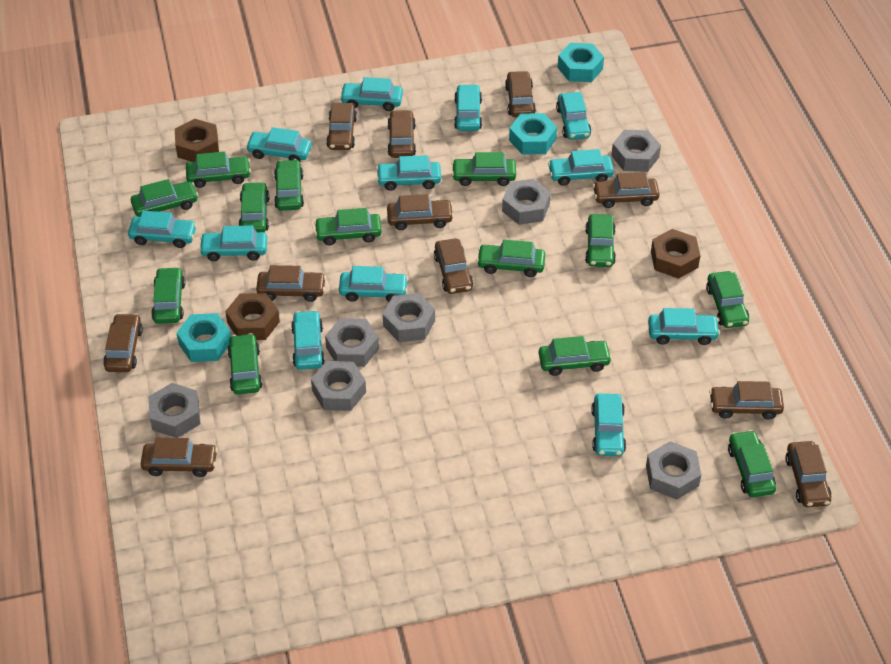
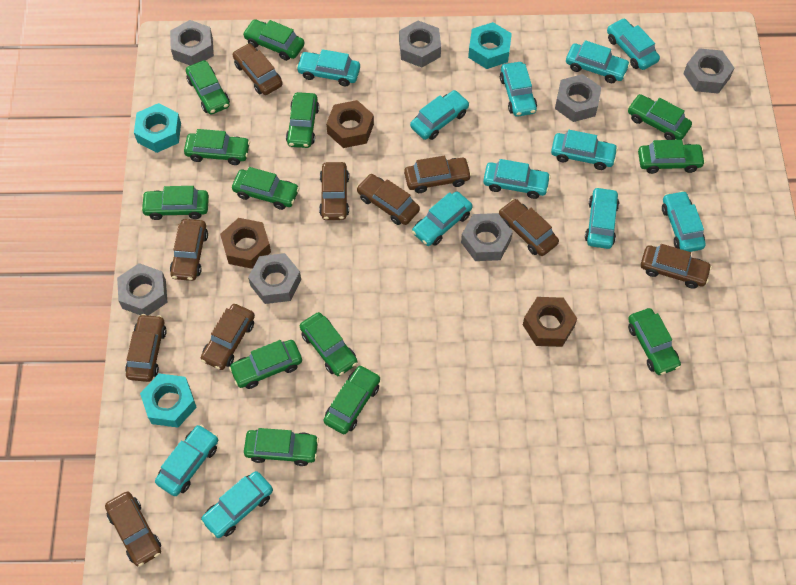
brown car: 11 -> 10

